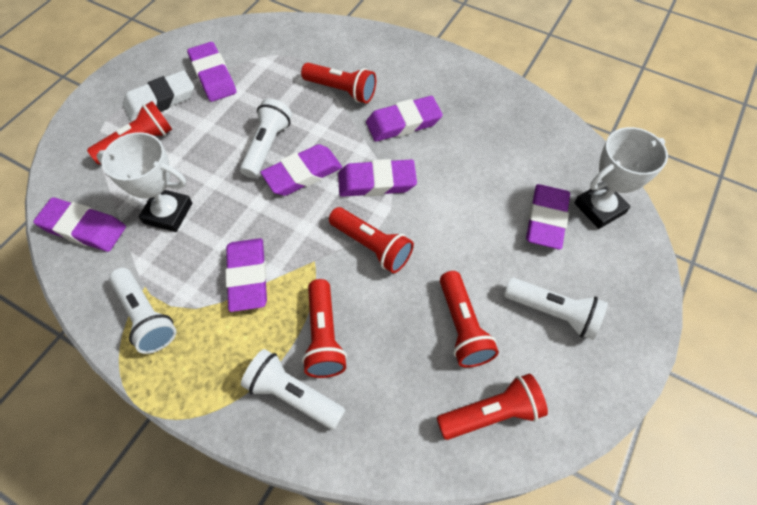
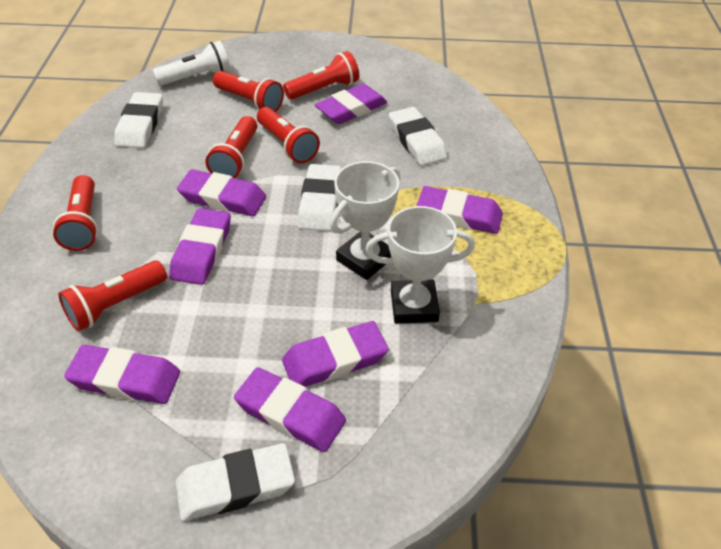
white eraser: 1 -> 4
white flashlight: 4 -> 1

